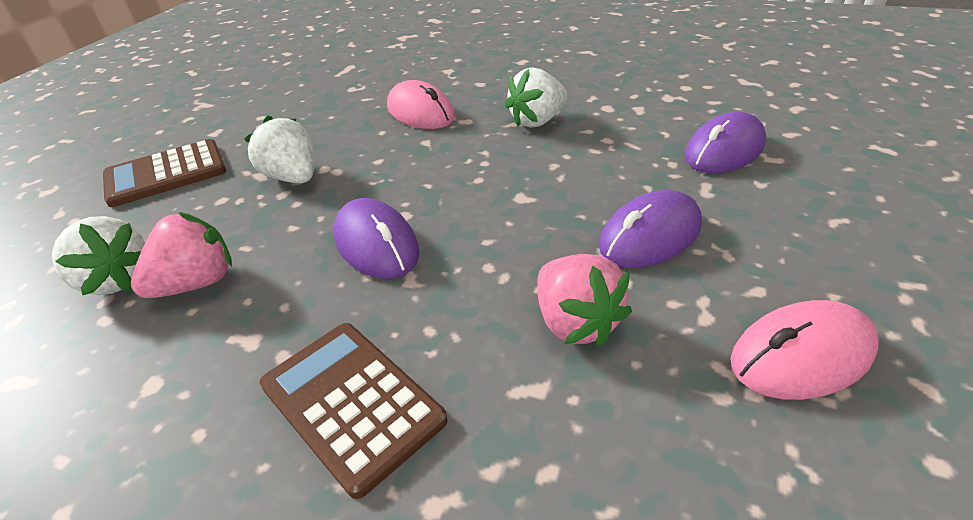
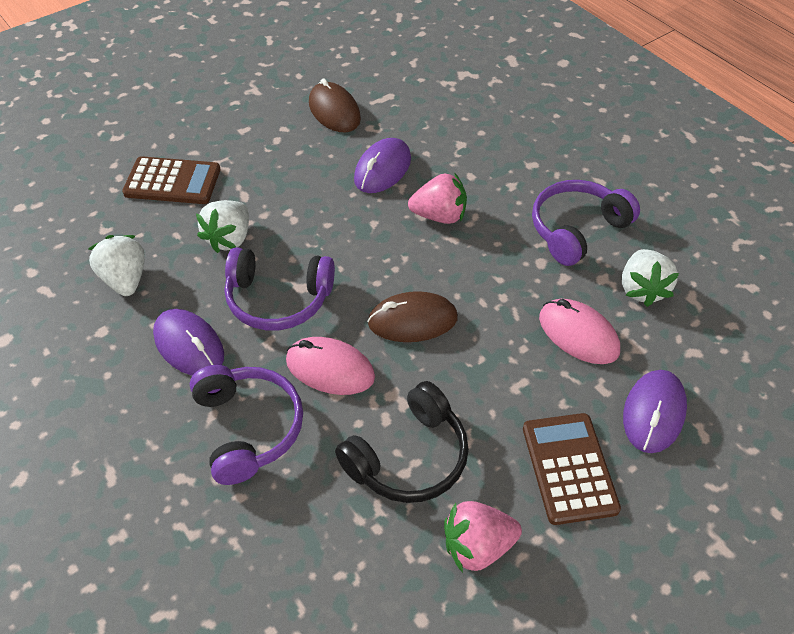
black headphones: 0 -> 1
brown mouse: 0 -> 2
purple headphones: 0 -> 3

